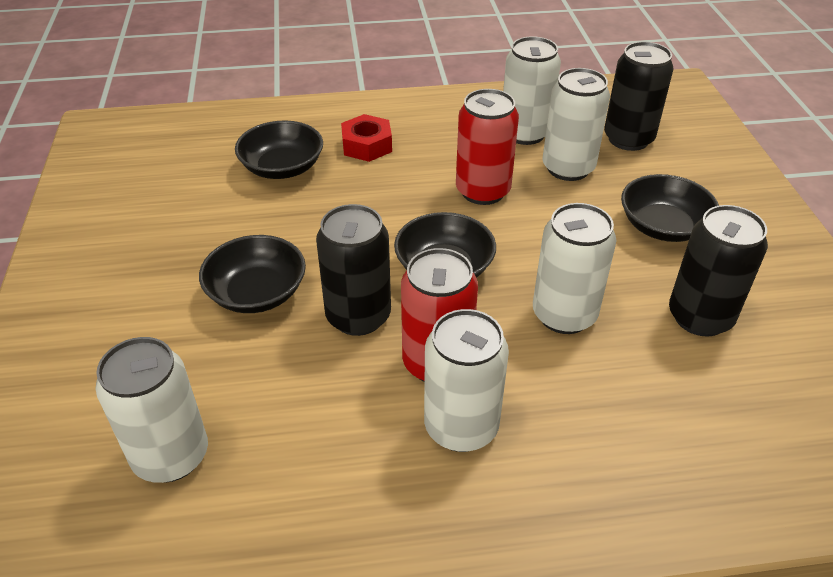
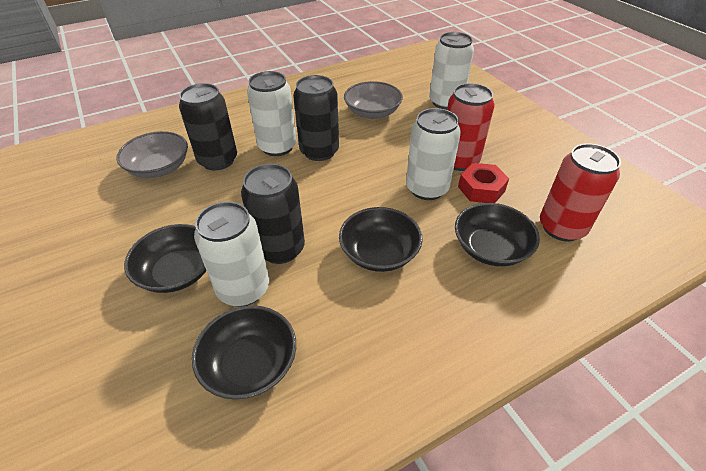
grey bowl: 0 -> 2
white can: 5 -> 4

